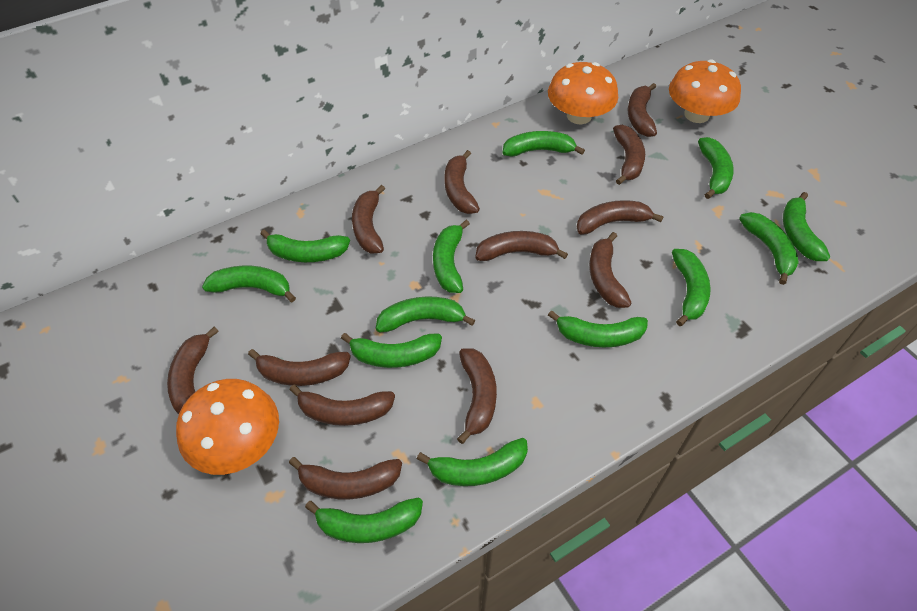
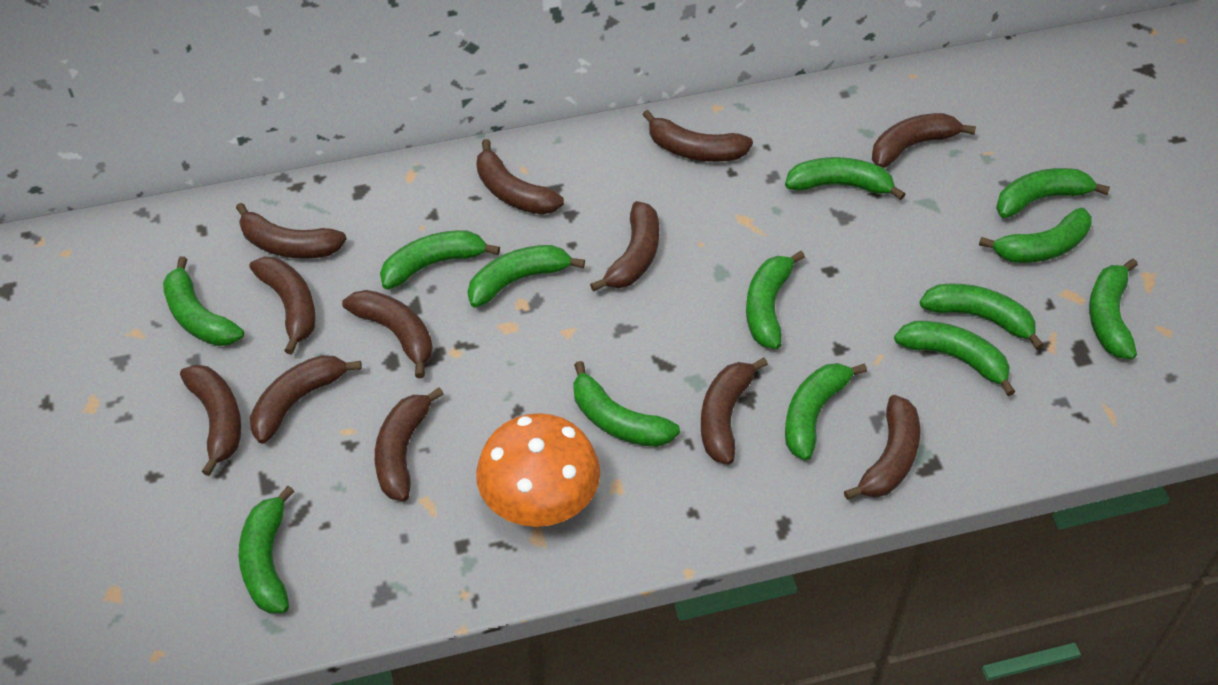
orange mushroom: 3 -> 1

